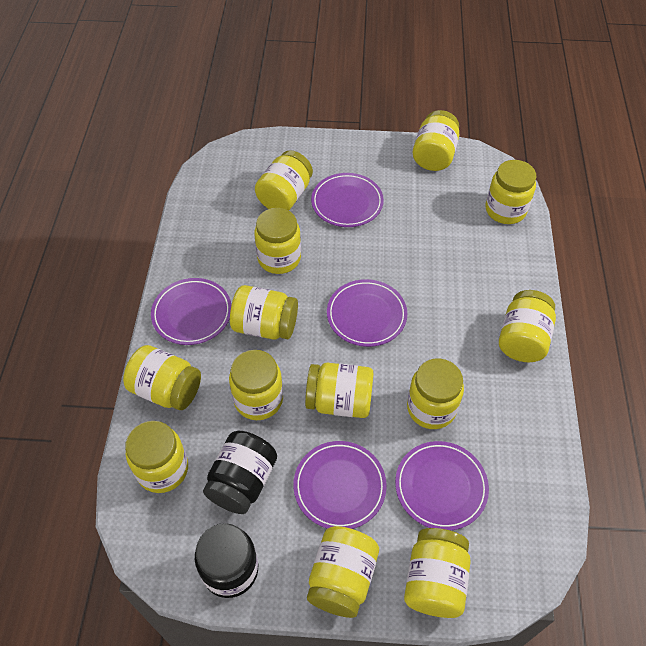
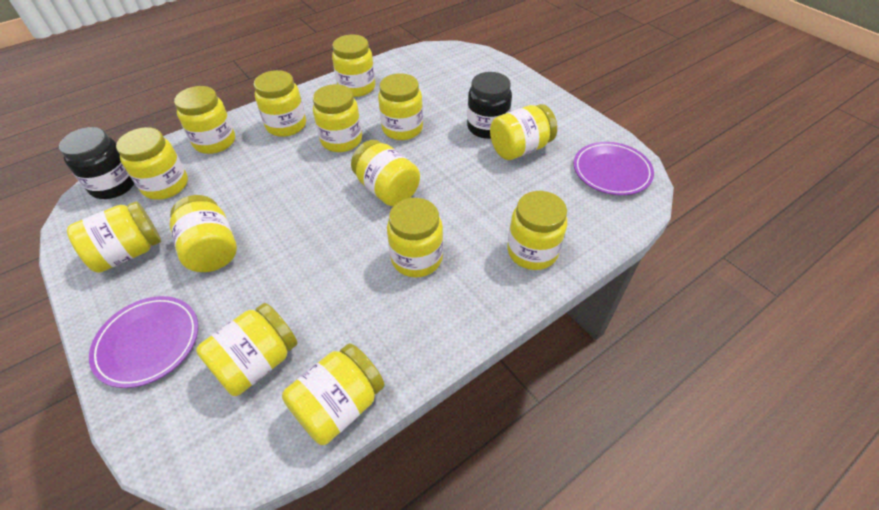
purple plate: 5 -> 2
yellow jar: 13 -> 14

